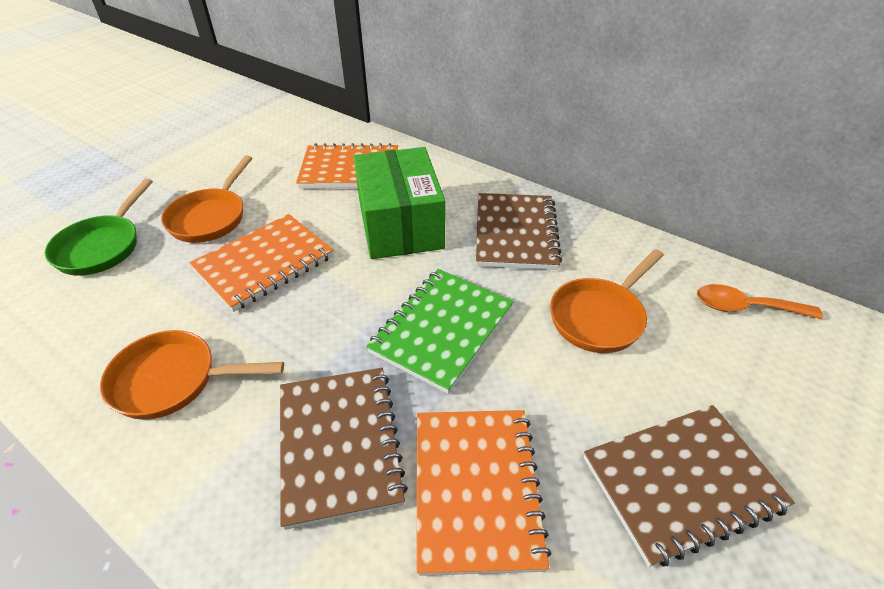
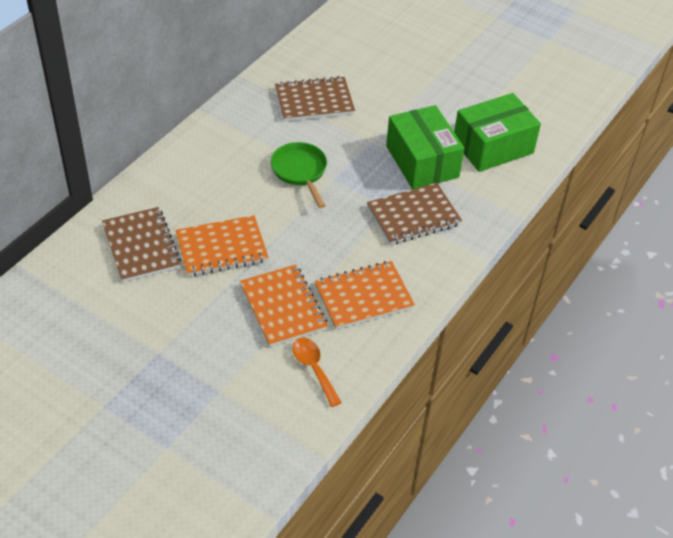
green box: 1 -> 2
green notebook: 1 -> 0
orange pan: 3 -> 0

